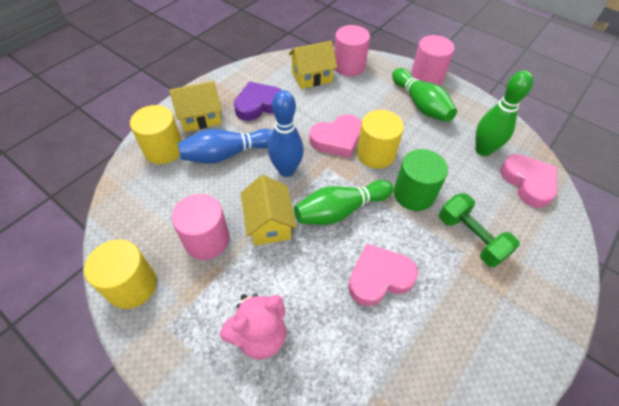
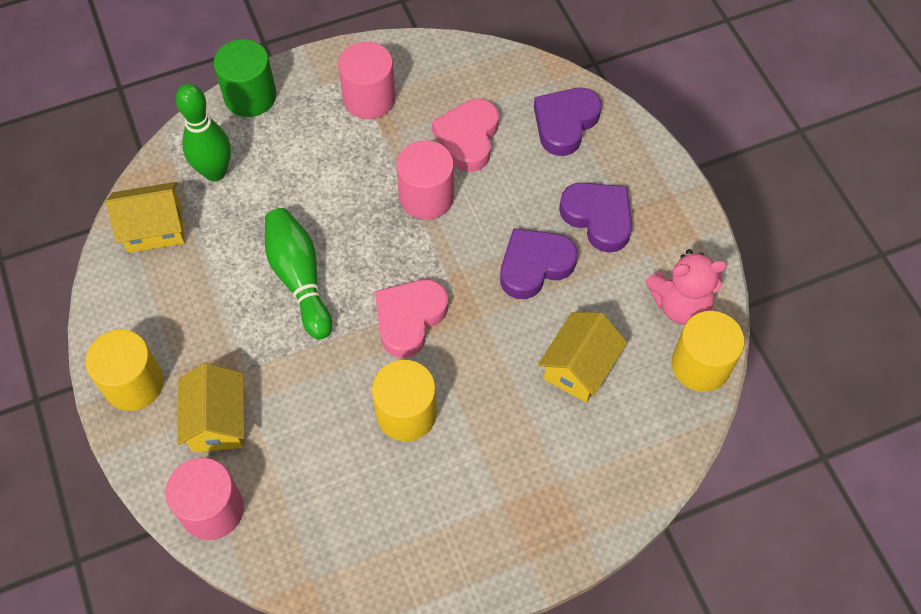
blue bowling pin: 2 -> 0
green bowling pin: 3 -> 2
green dumbbell: 1 -> 0
pink heart: 3 -> 2
purple heart: 1 -> 3

